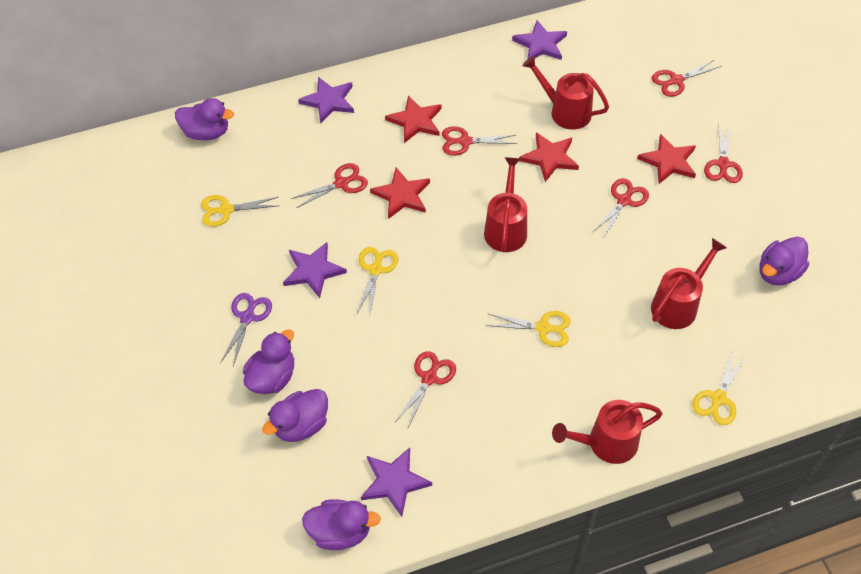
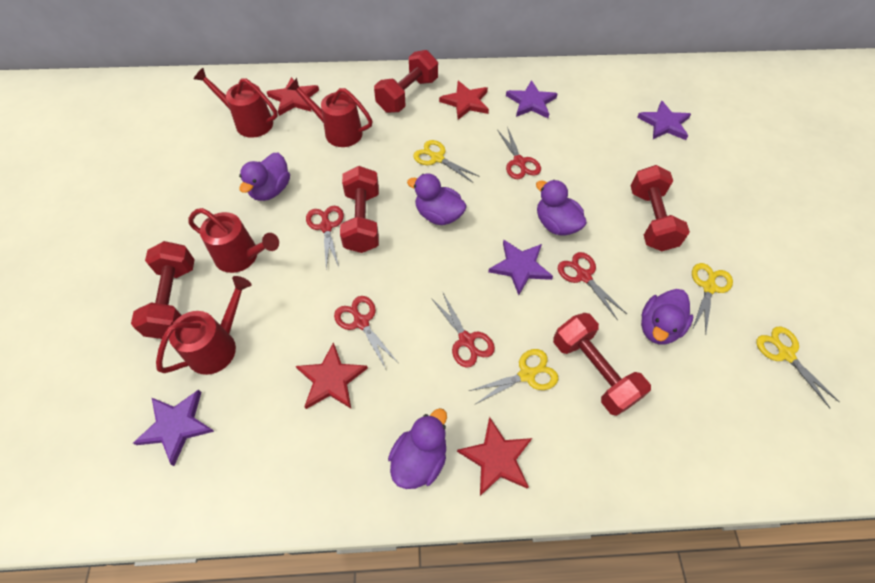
purple scissors: 1 -> 0
red dumbbell: 0 -> 5
red scissors: 6 -> 5

